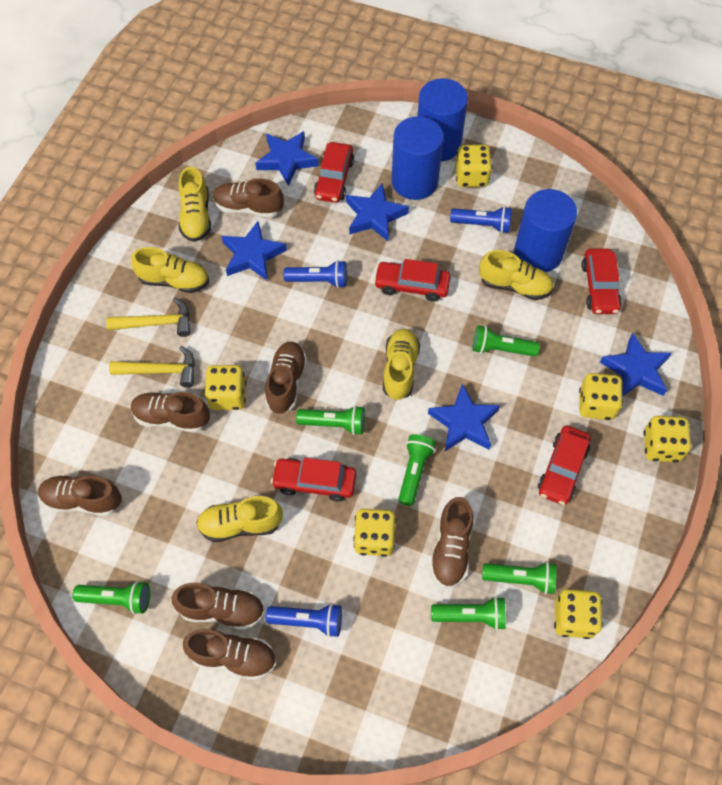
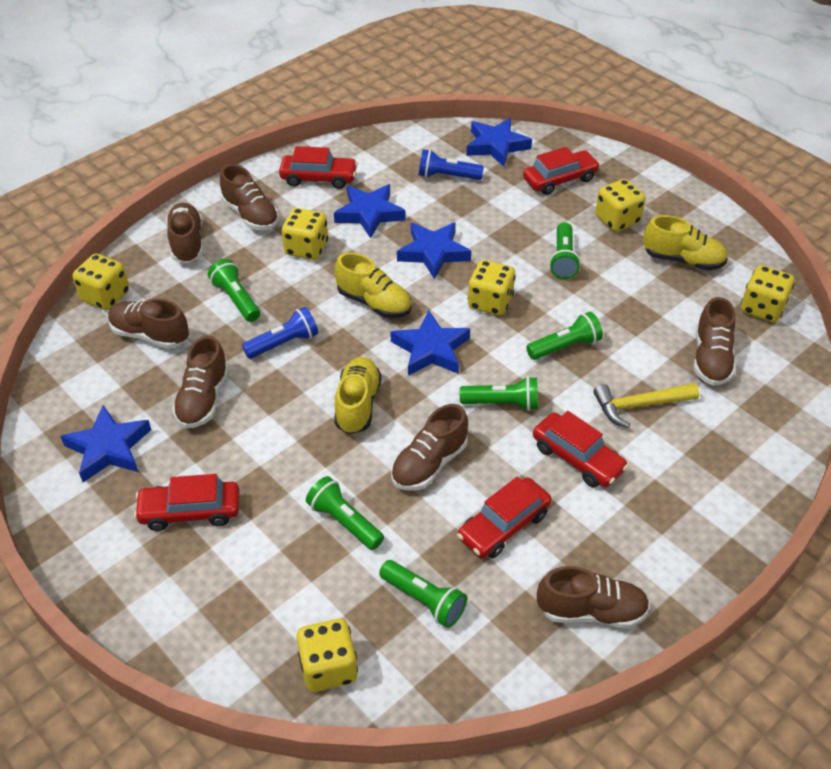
blue cylinder: 3 -> 0
blue flashlight: 3 -> 2
yellow hammer: 2 -> 1
yellow shoe: 5 -> 3

